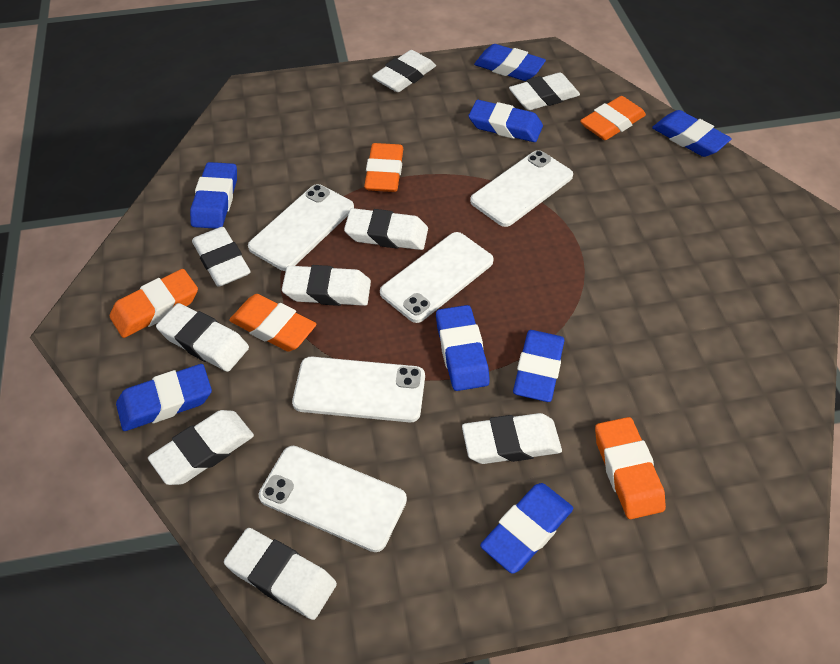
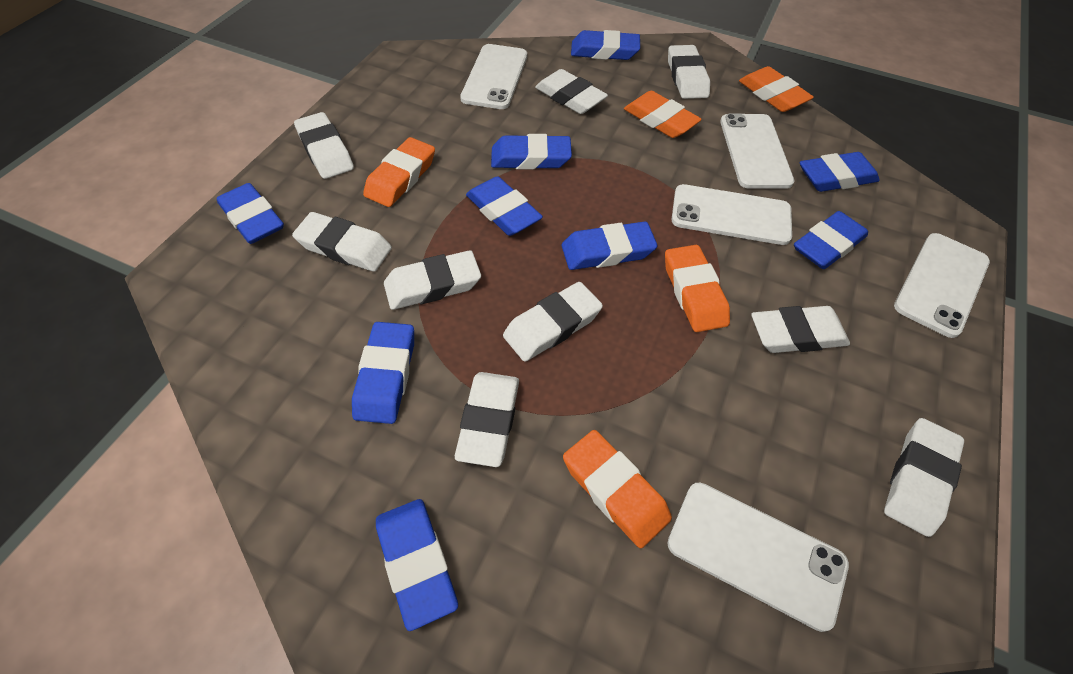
blue eraser: 8 -> 9

